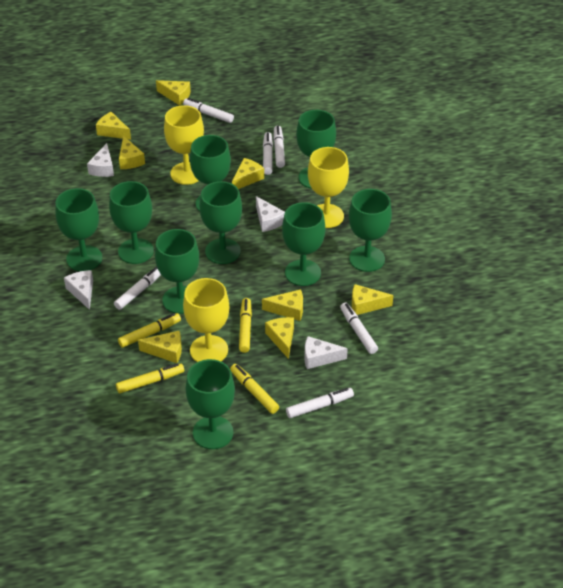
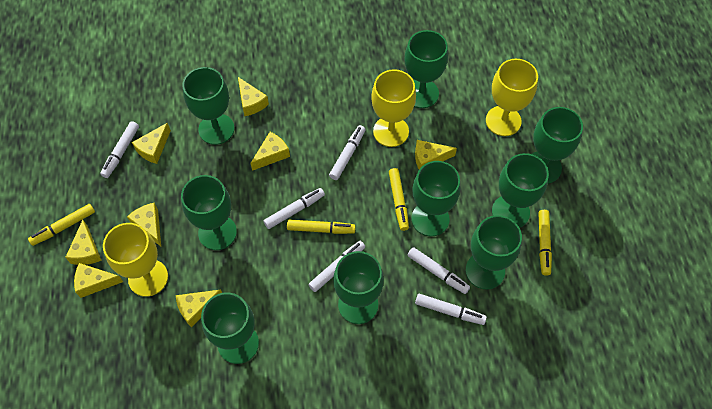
white cheese: 4 -> 0

